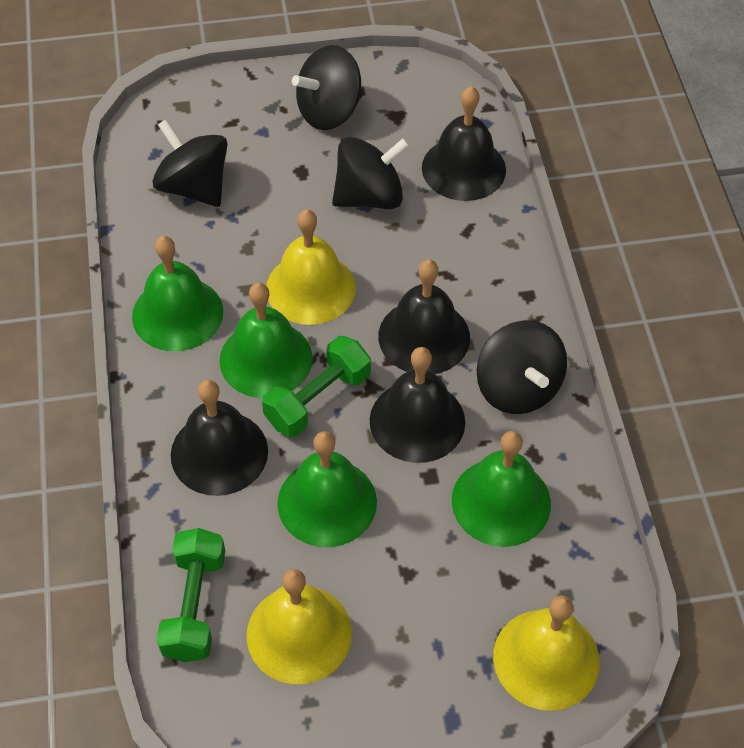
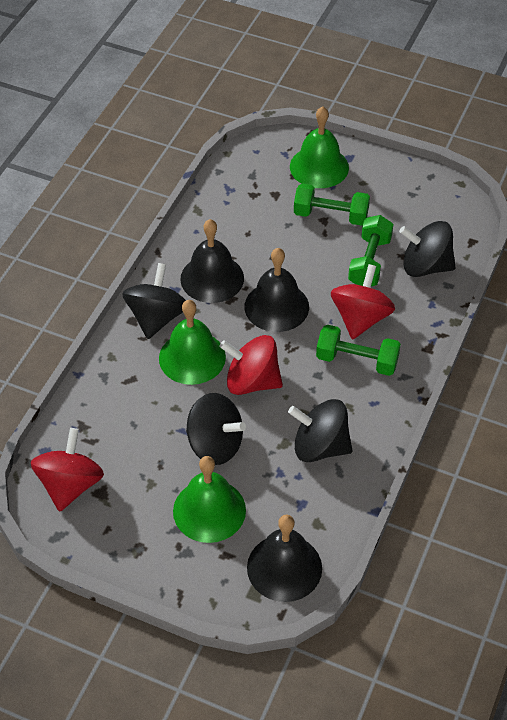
black bell: 4 -> 3
green bell: 4 -> 3
green dumbbell: 2 -> 3
red spinning top: 0 -> 3
yellow bell: 3 -> 0

